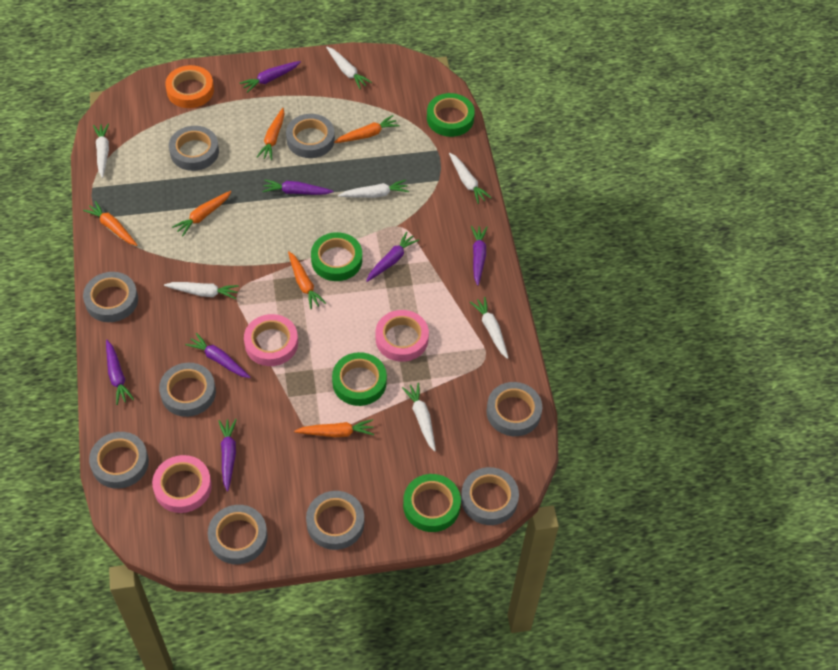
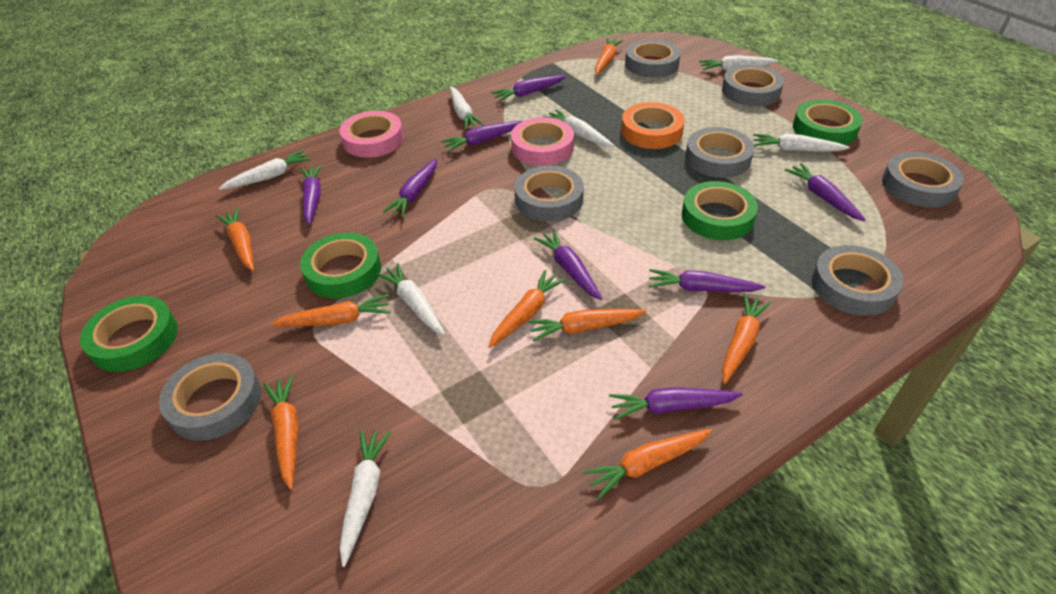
grey tape: 9 -> 7
orange carrot: 6 -> 8
pink tape: 3 -> 2
purple carrot: 7 -> 8

